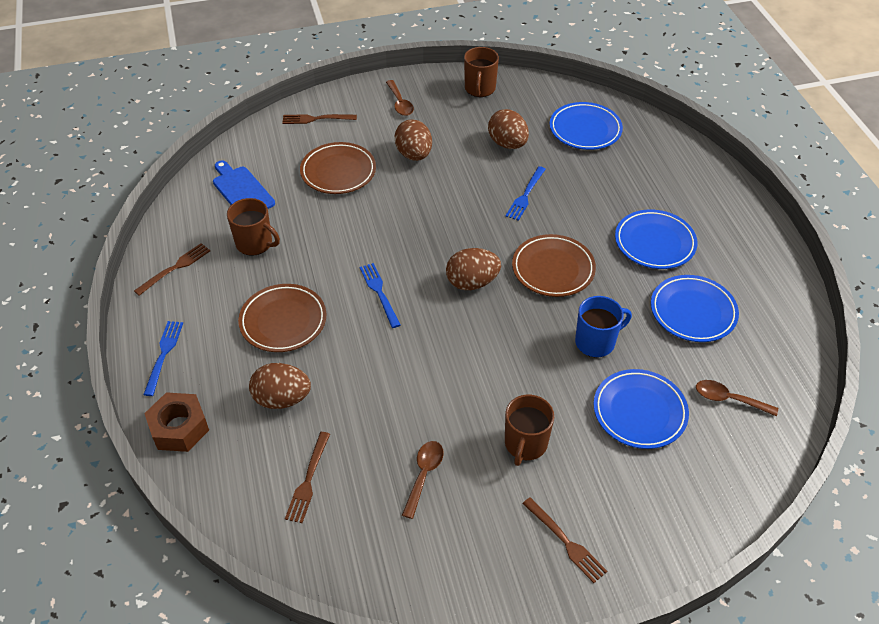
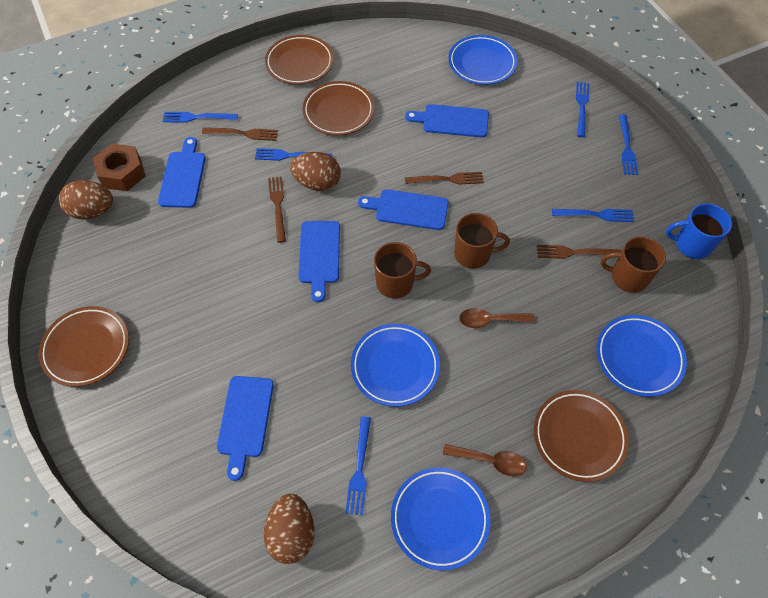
blue cutting board: 1 -> 5
blue fork: 3 -> 6
brown egg: 4 -> 3
brown plate: 3 -> 4
brown spoon: 3 -> 2

